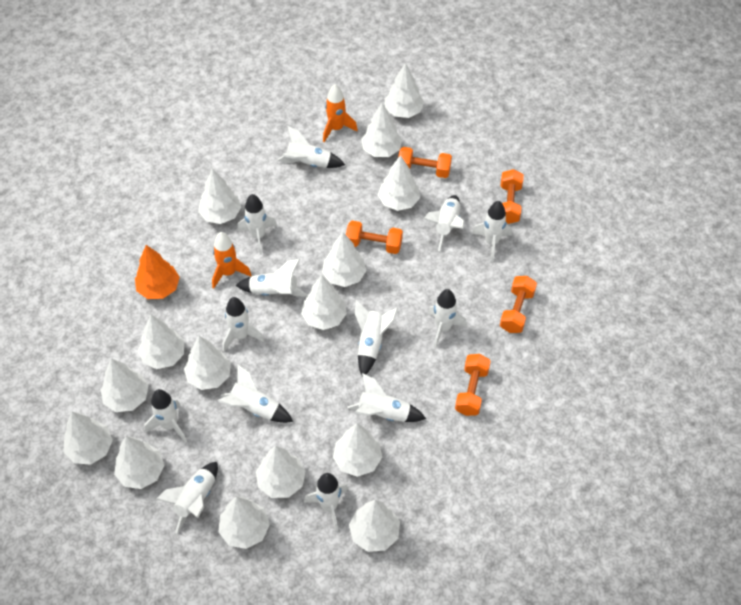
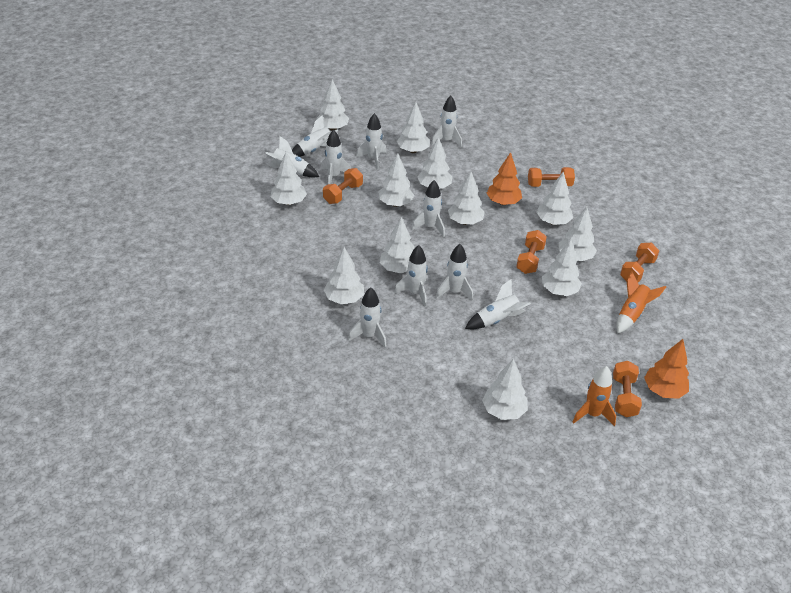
orange tree: 1 -> 2
white rocket: 13 -> 10
white tree: 15 -> 12

